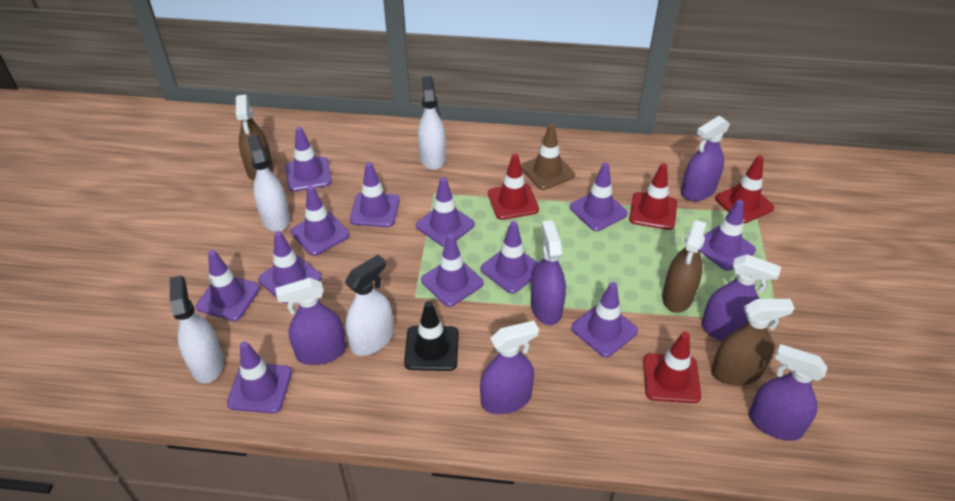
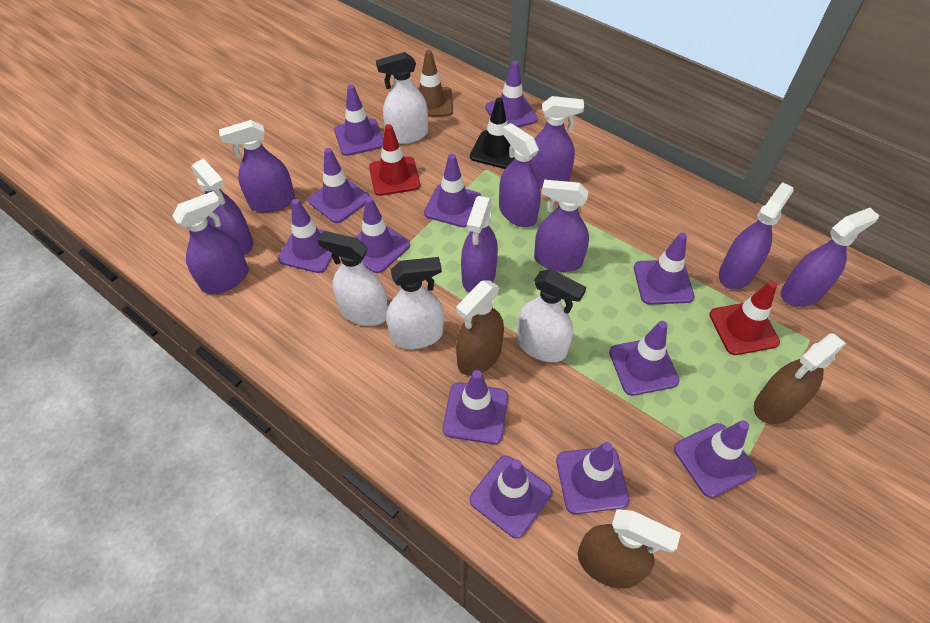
purple spray bottle: 6 -> 9
red traffic cone: 4 -> 2

